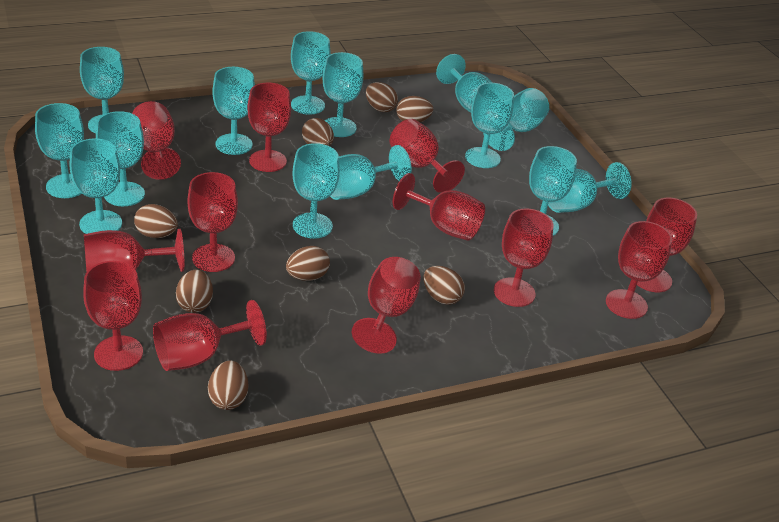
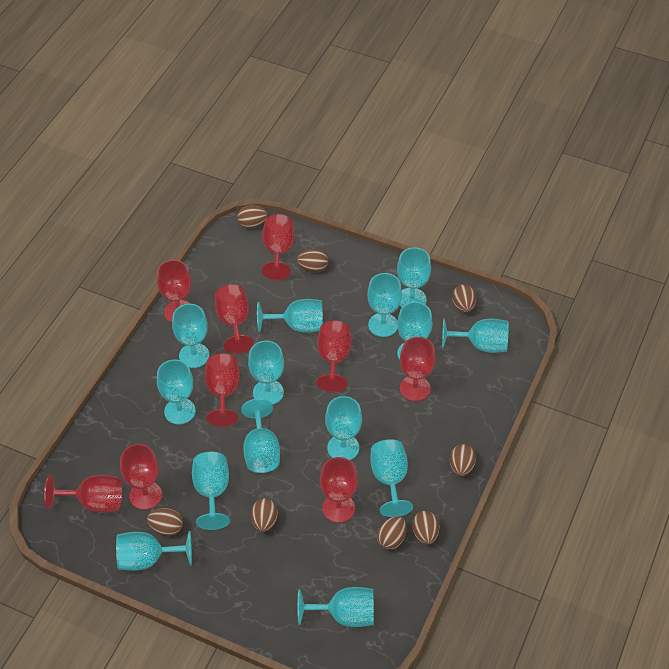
red goblet: 12 -> 9

